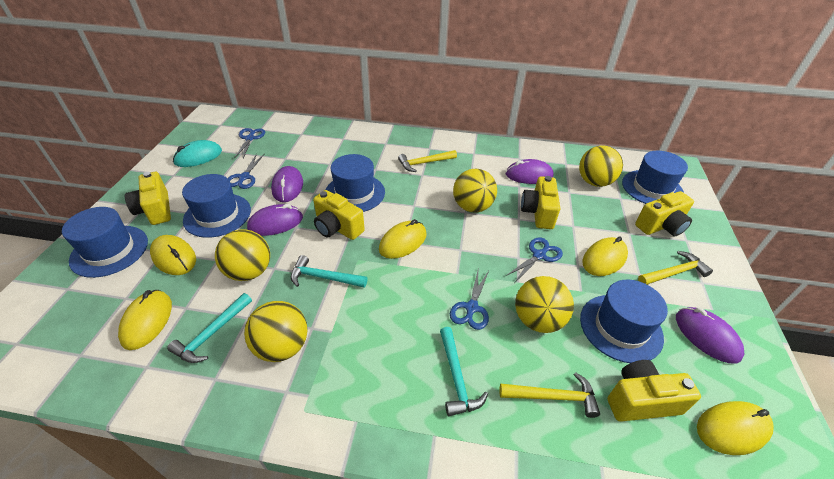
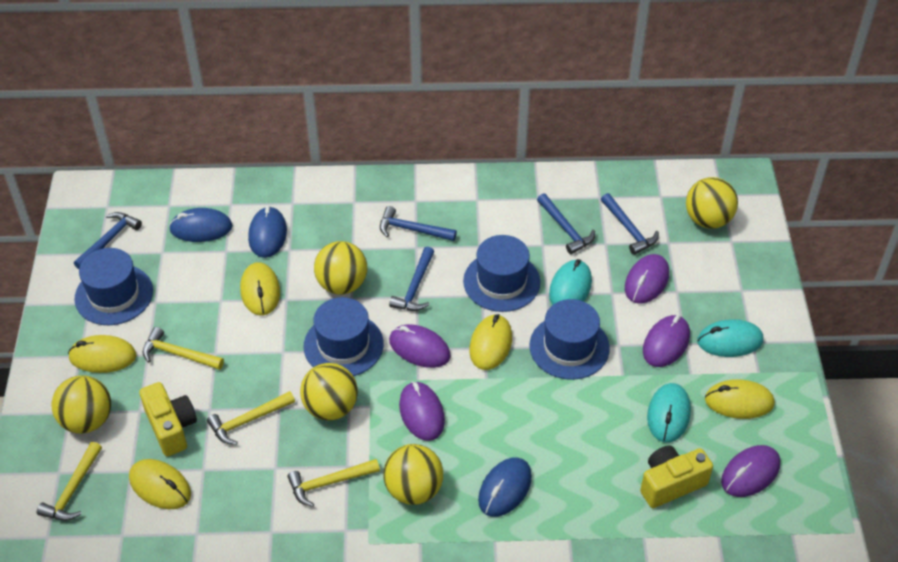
blue hammer: 0 -> 5
blue hat: 5 -> 4
blue mouse: 0 -> 3
blue scissors: 4 -> 0
purple mouse: 4 -> 5
turquoise hammer: 3 -> 0
turquoise mouse: 1 -> 3
yellow camera: 5 -> 2
yellow hammer: 3 -> 4

